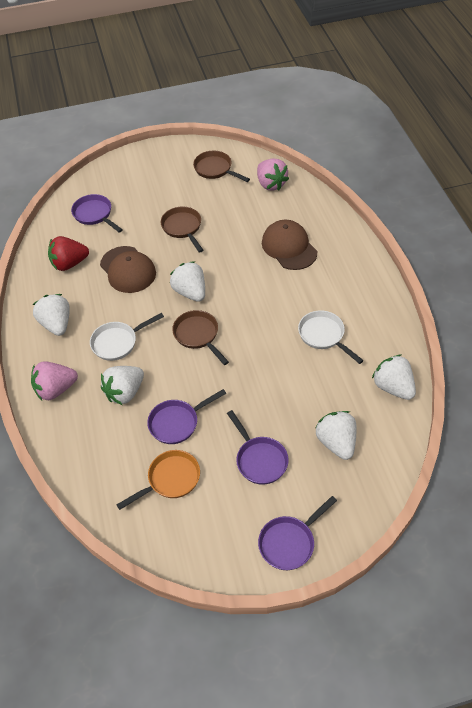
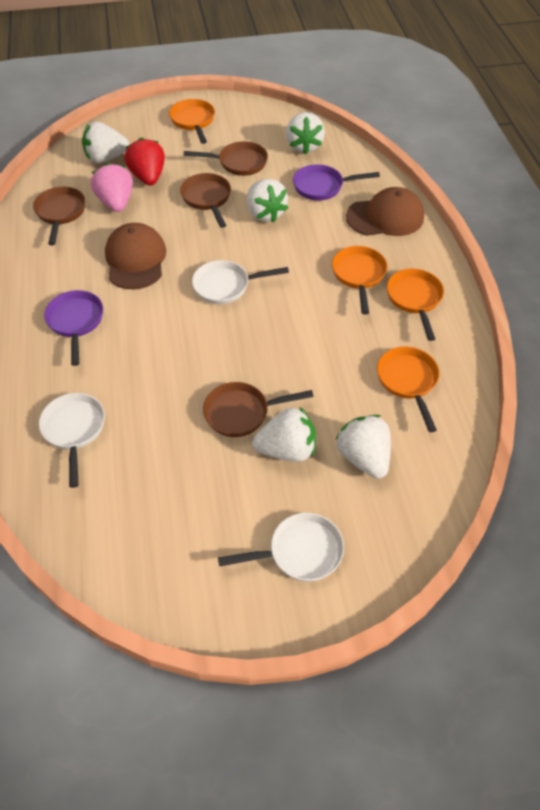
brown pan: 3 -> 4
orange pan: 1 -> 4
pink strawberry: 2 -> 1
purple pan: 4 -> 2
white pan: 2 -> 3

